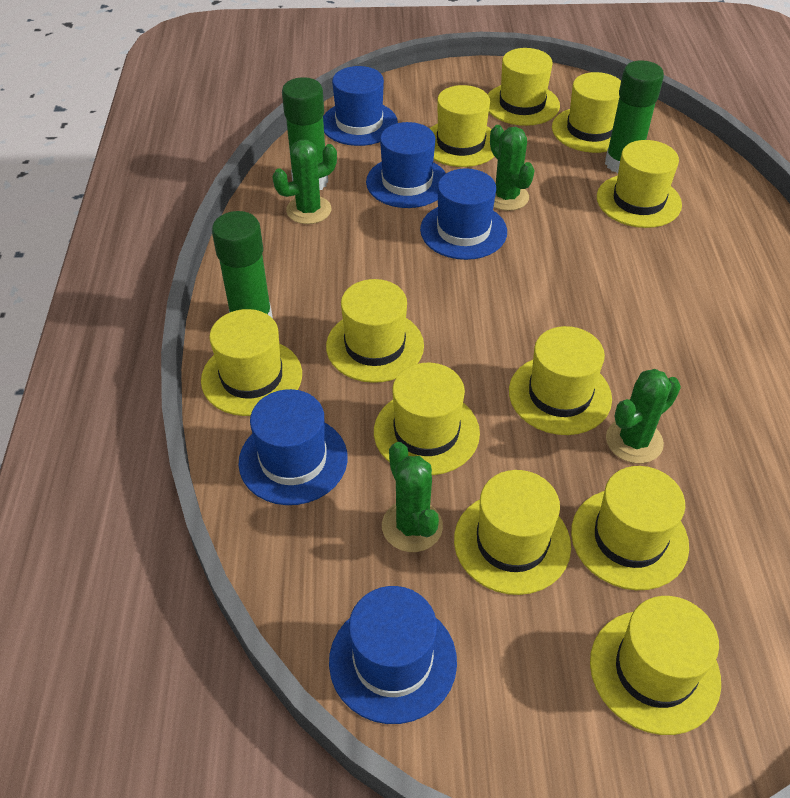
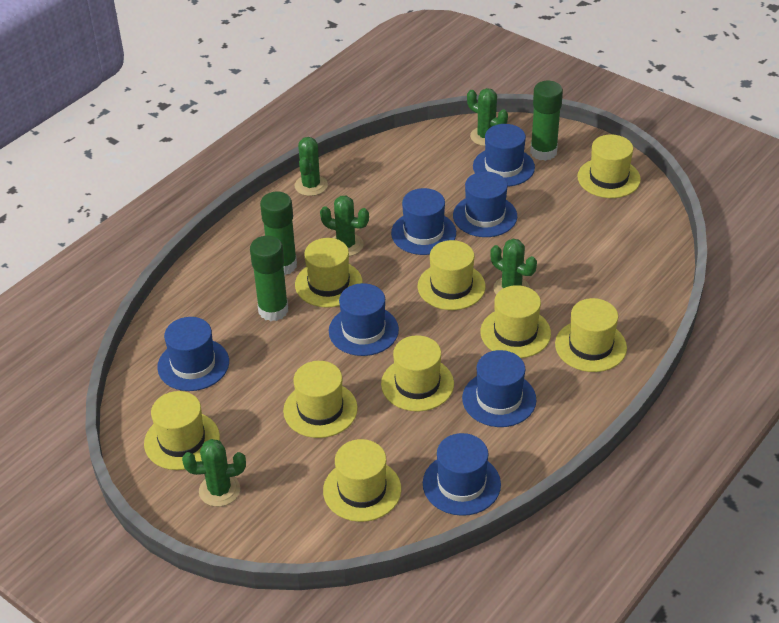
blue hat: 5 -> 7
green cactus: 4 -> 5
yellow hat: 11 -> 9

